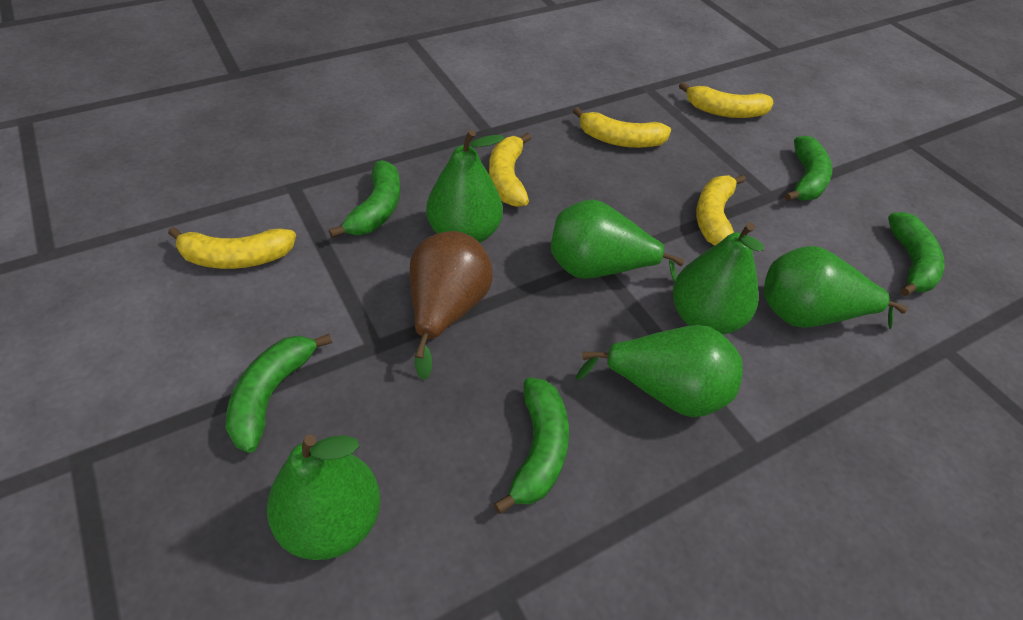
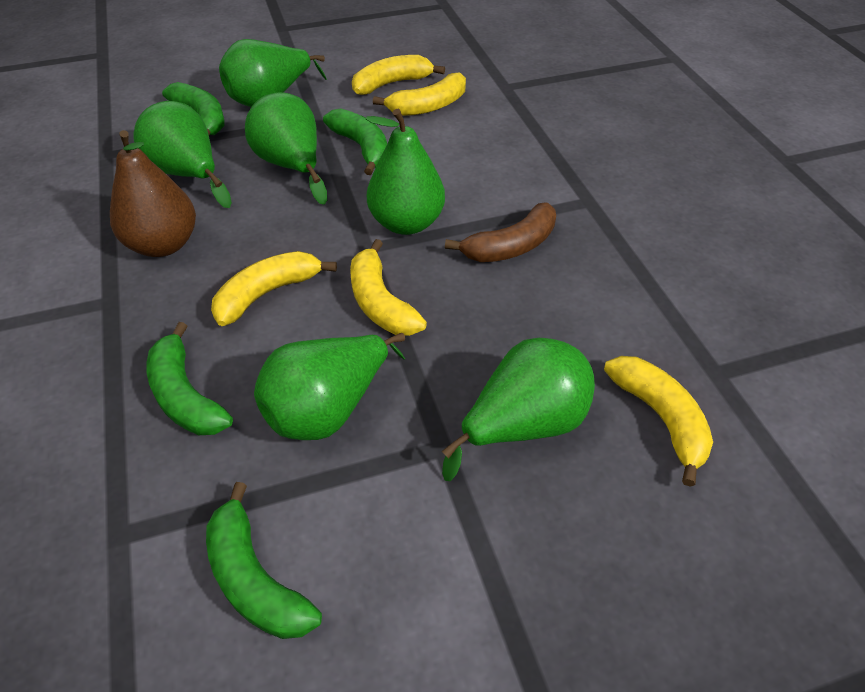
brown banana: 0 -> 1
green banana: 5 -> 4

